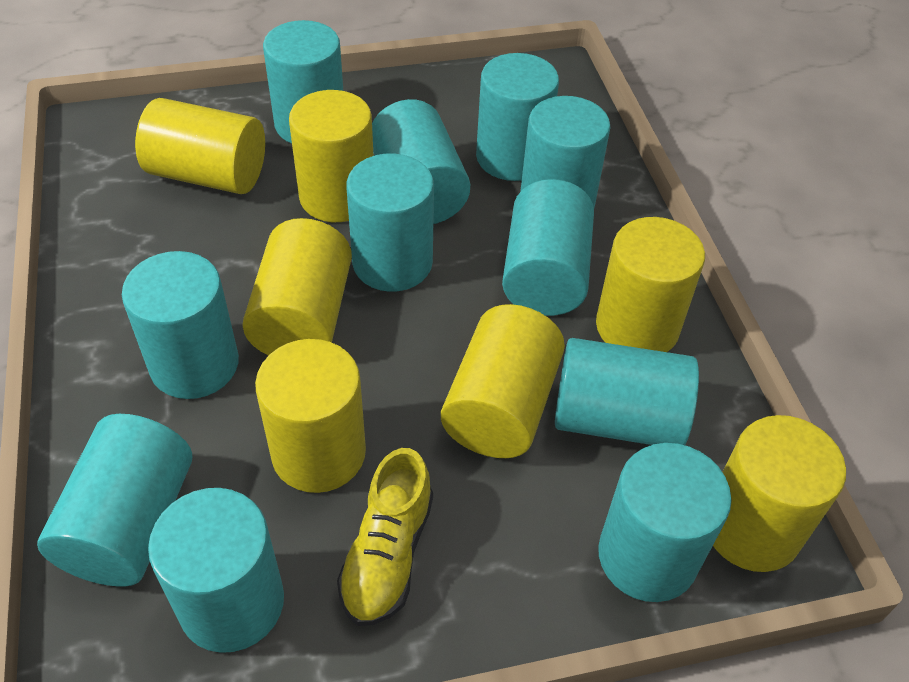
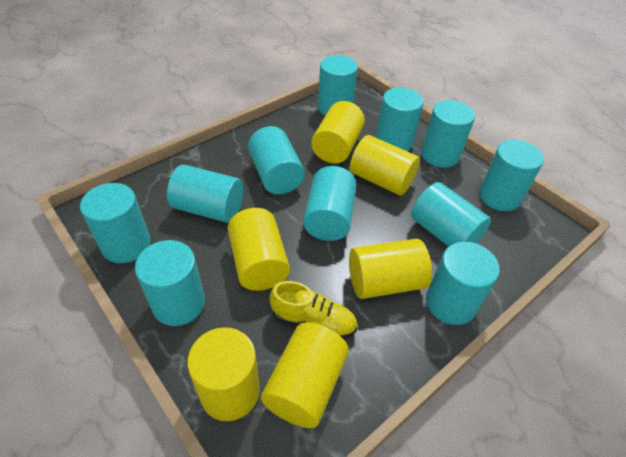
yellow cylinder: 7 -> 6

